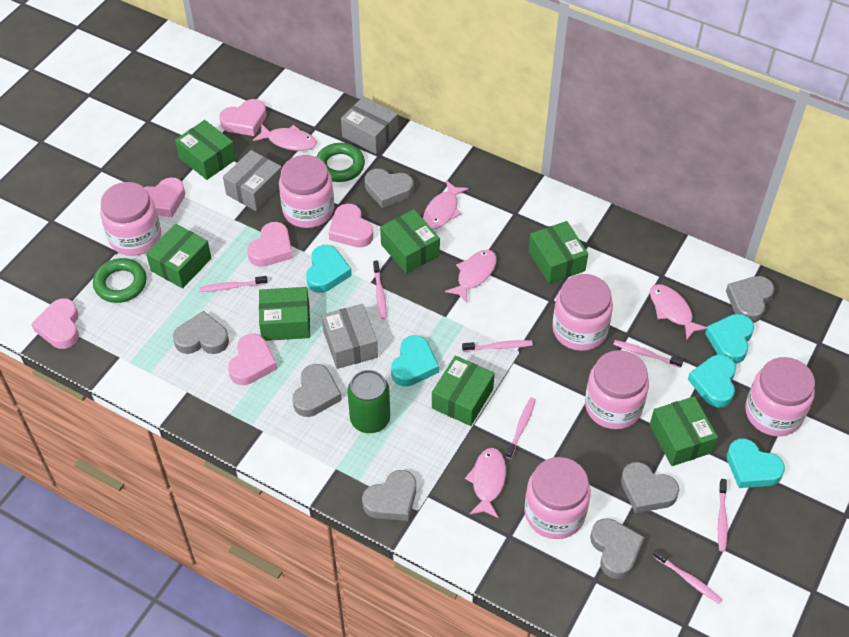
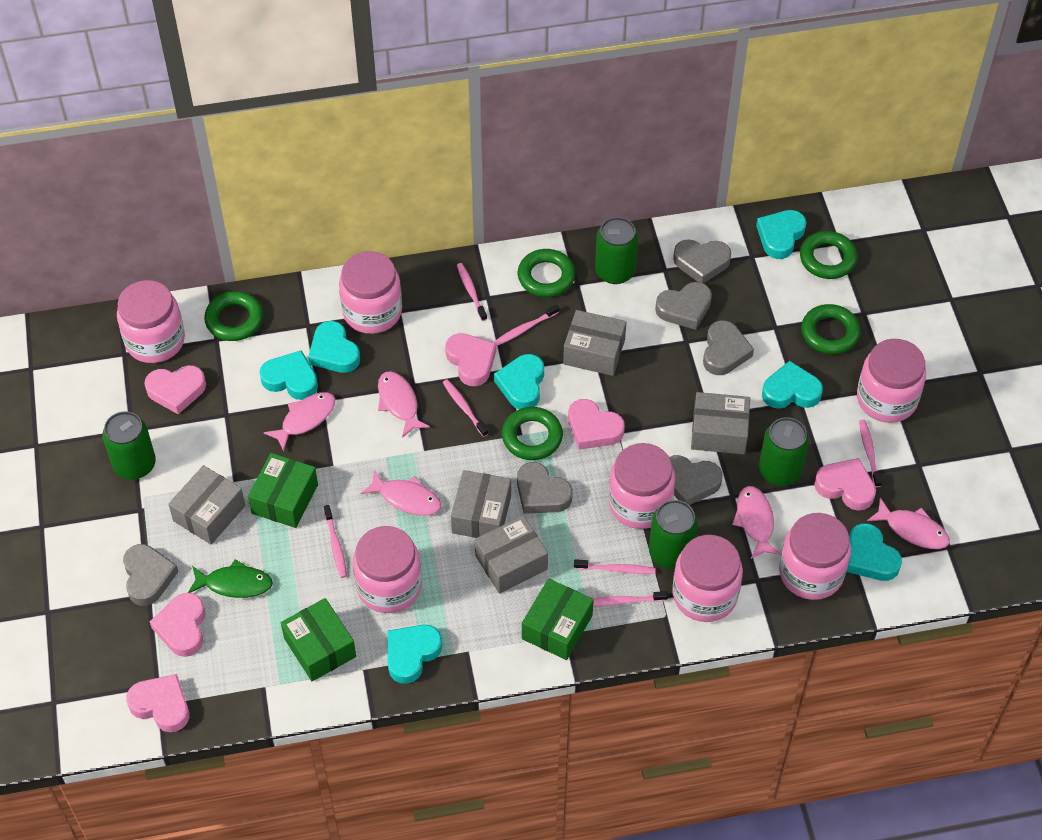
green box: 7 -> 3
green can: 1 -> 4
green fish: 0 -> 1
green ring: 2 -> 5
grey box: 3 -> 5
grey heart: 7 -> 6
pink jar: 6 -> 7
turquoise heart: 5 -> 7

